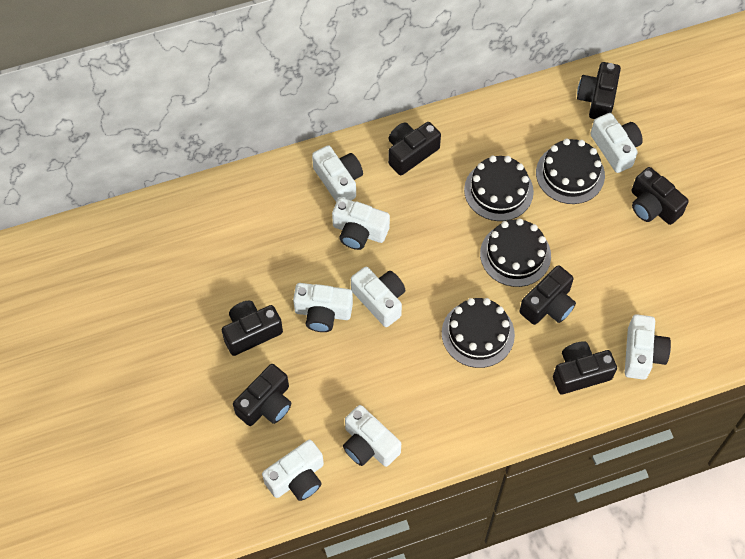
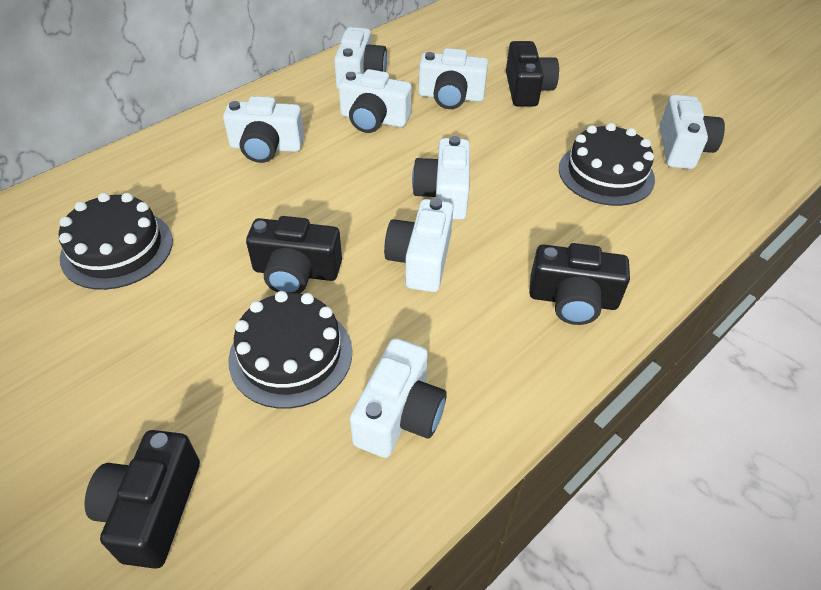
black cake: 4 -> 3
black camera: 7 -> 4

